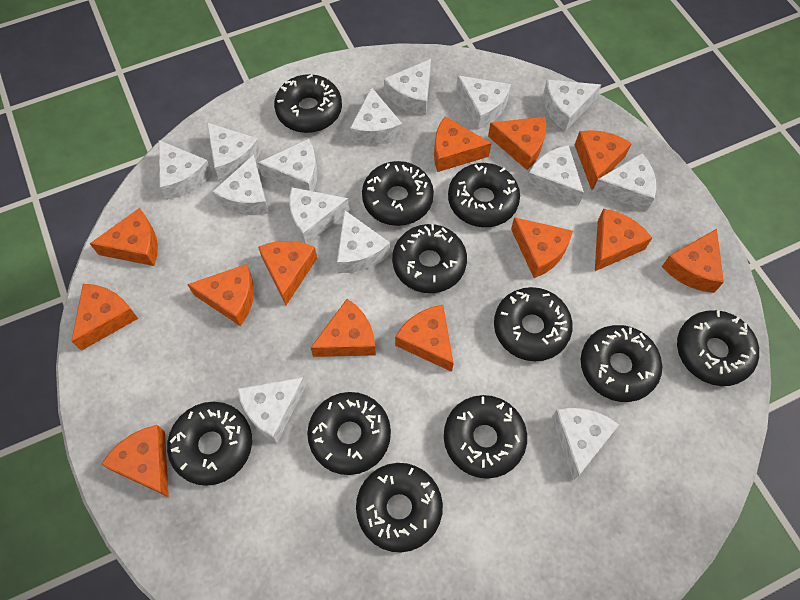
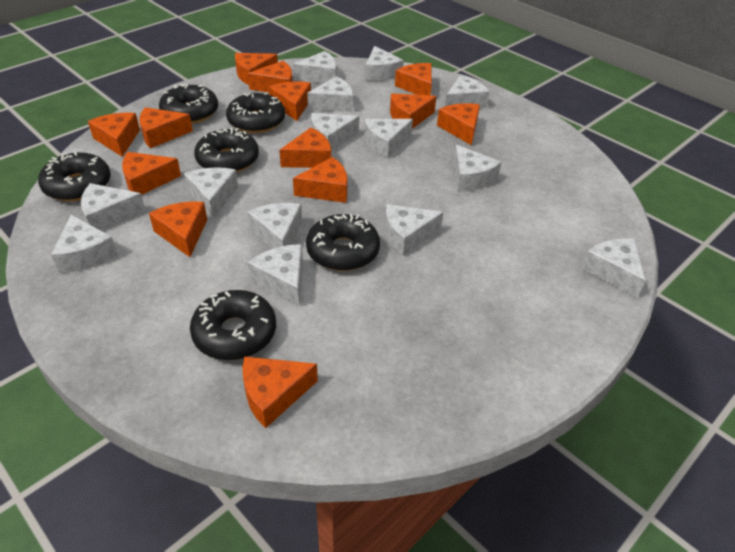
black donut: 11 -> 6

